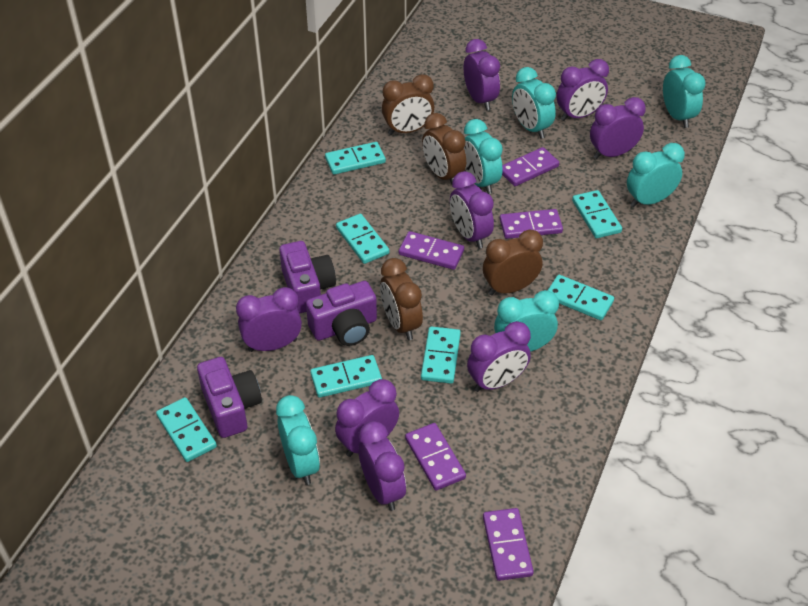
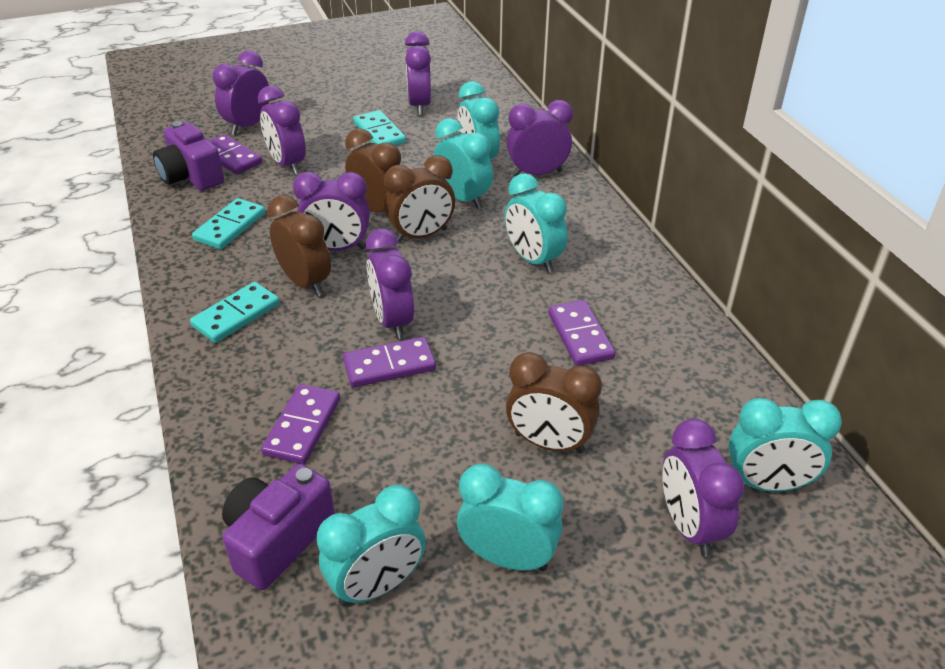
purple camera: 3 -> 2
purple clock: 8 -> 7
purple domino: 5 -> 4
turquoise domino: 7 -> 3

